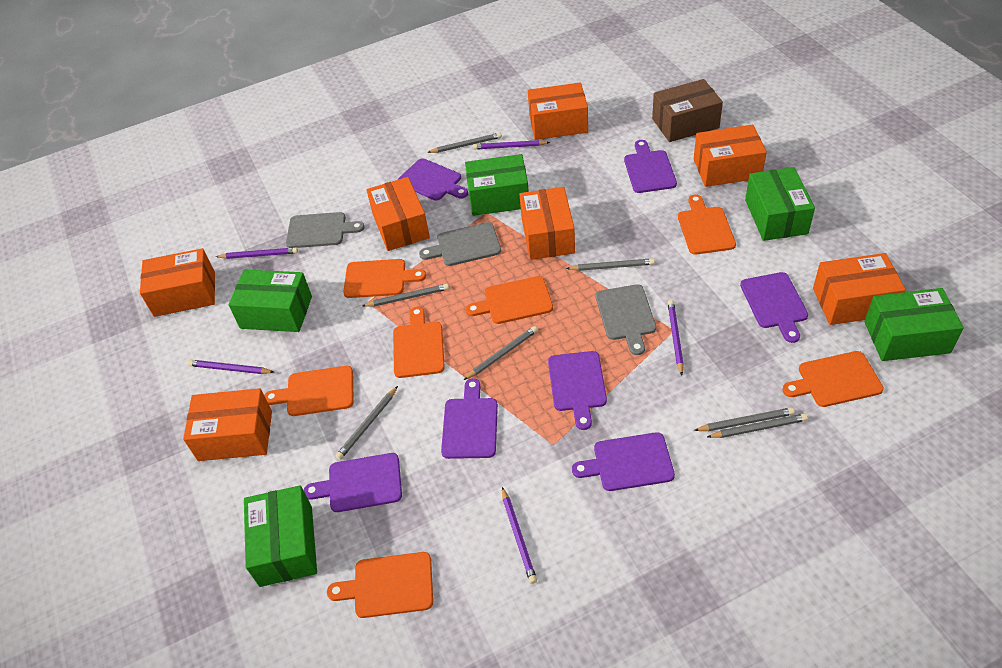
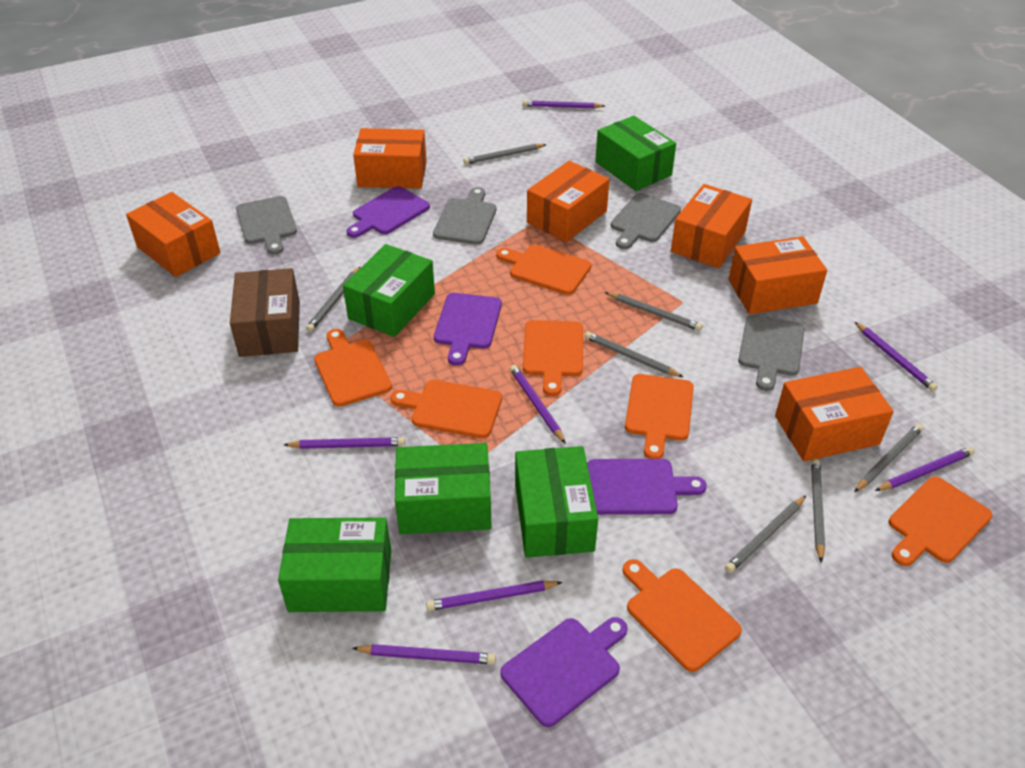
grey cutting board: 3 -> 4
orange box: 7 -> 6
purple cutting board: 7 -> 4
purple pencil: 5 -> 7

